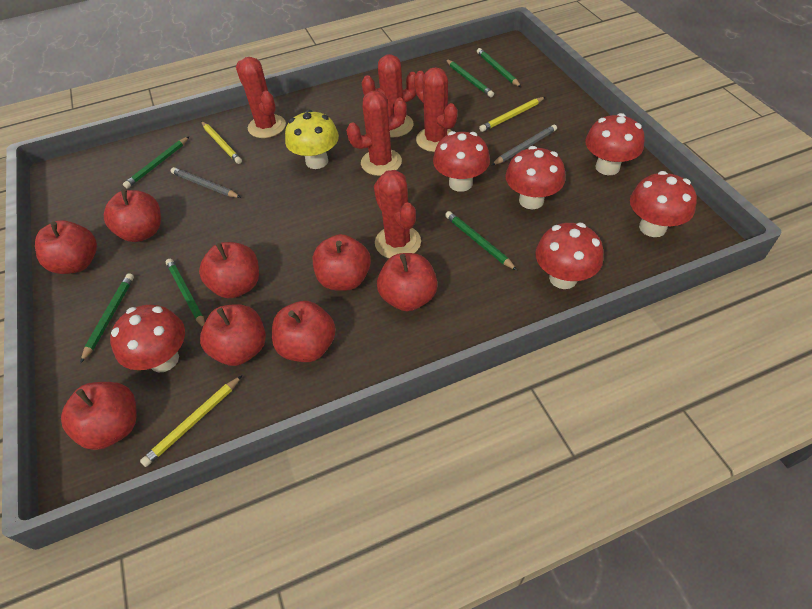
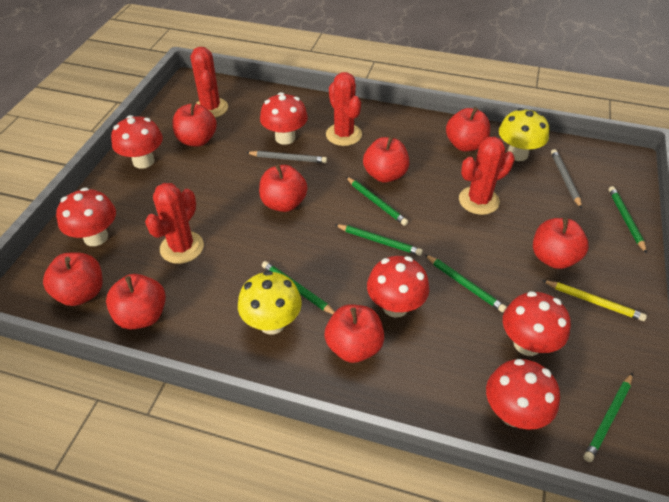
red cactus: 5 -> 4
yellow mushroom: 1 -> 2
yellow pencil: 3 -> 1

